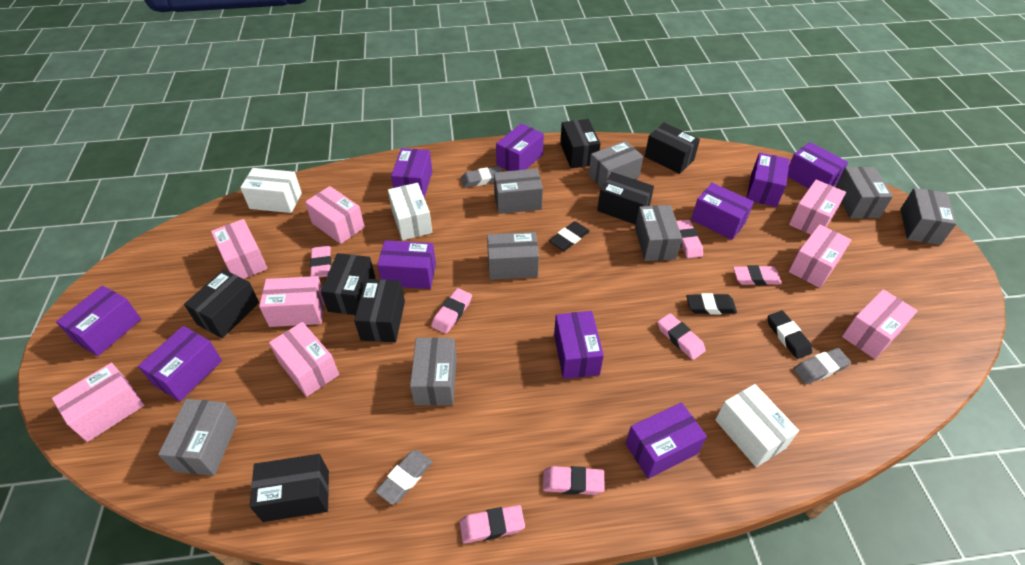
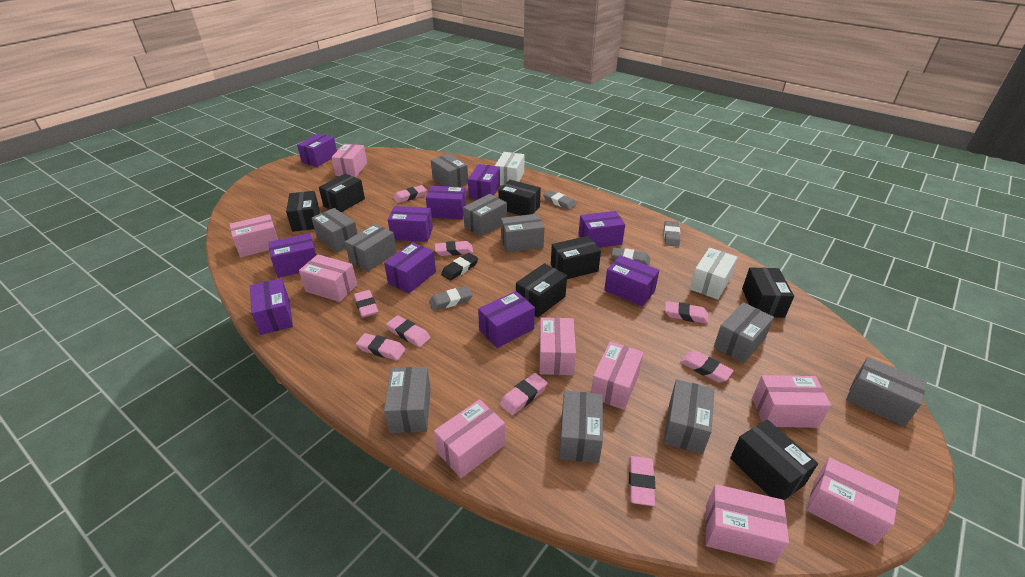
black eraser: 3 -> 1
grey box: 8 -> 10
grey eraser: 3 -> 4
pink box: 8 -> 9
pink eraser: 7 -> 9
white box: 3 -> 2

